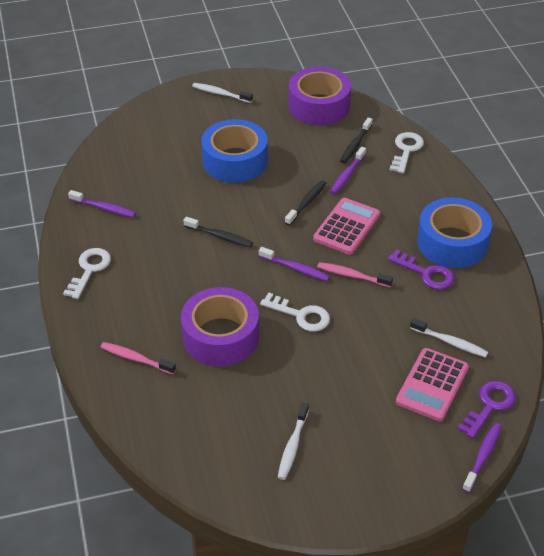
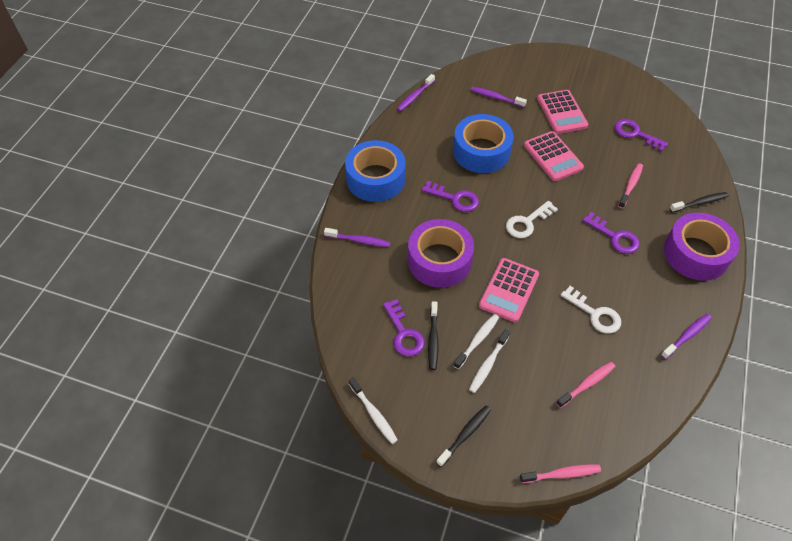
pink calculator: 2 -> 3
pink toothbrush: 2 -> 3
purple key: 2 -> 4
white key: 3 -> 2

